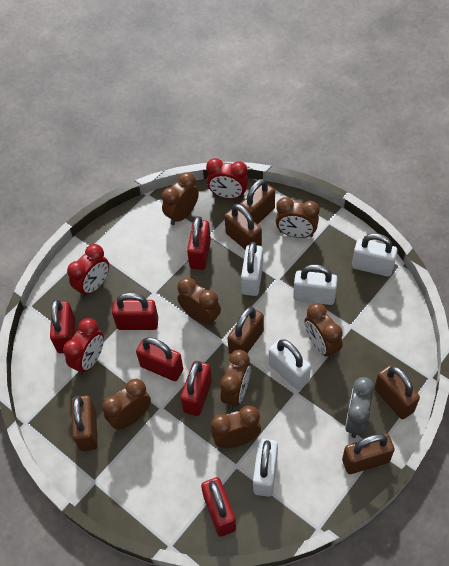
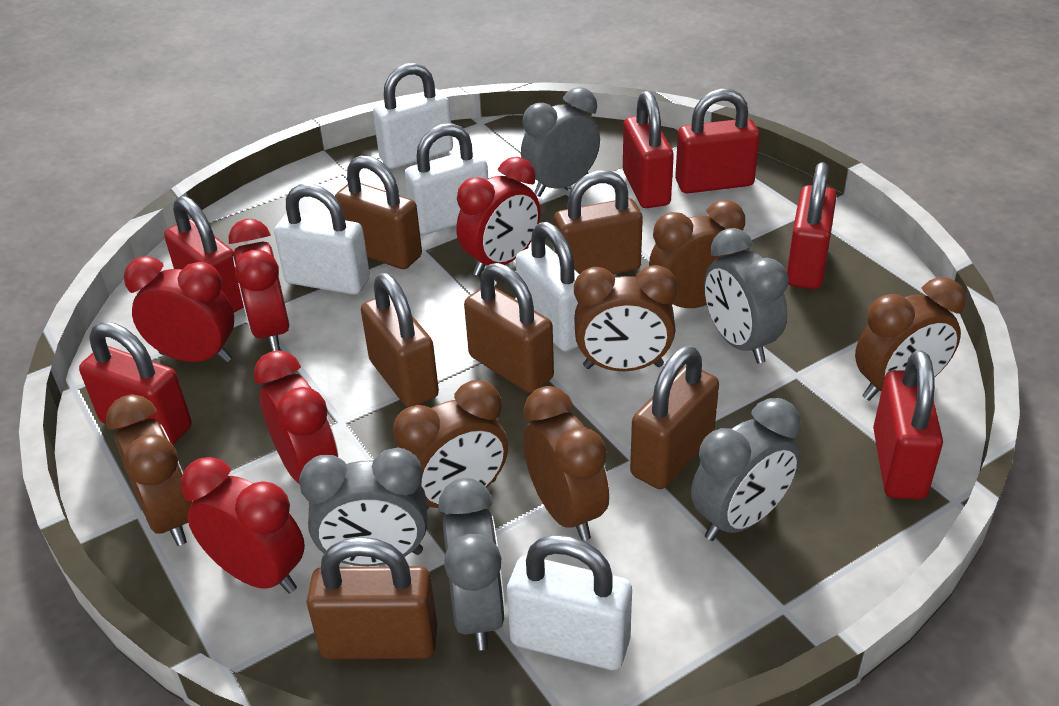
brown clock: 7 -> 6
grey clock: 1 -> 5
red clock: 3 -> 5

